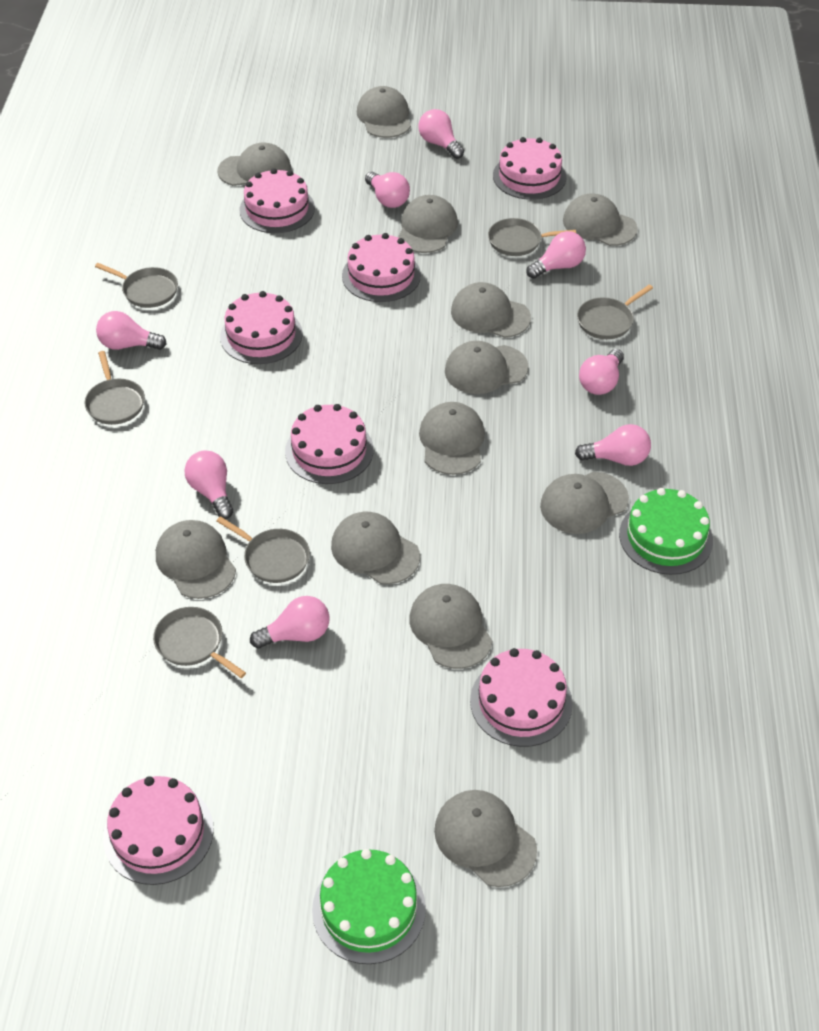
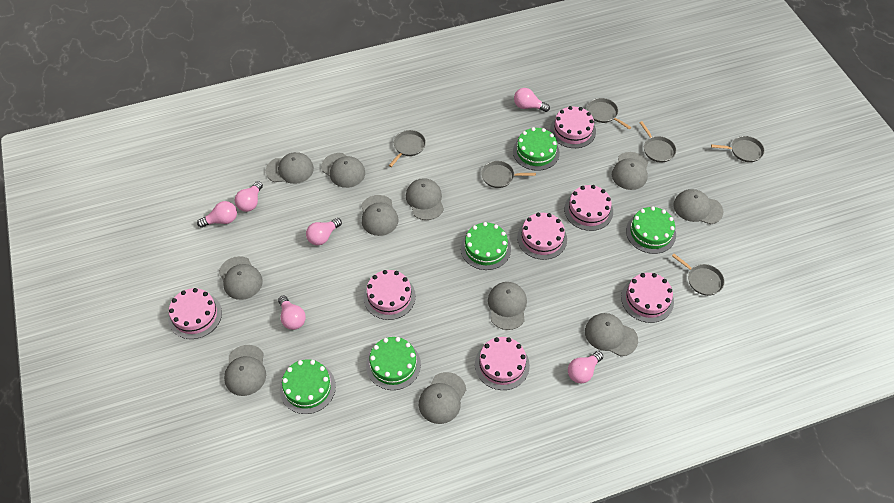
green cake: 2 -> 5
grey cap: 12 -> 11
pink light bulb: 8 -> 6

